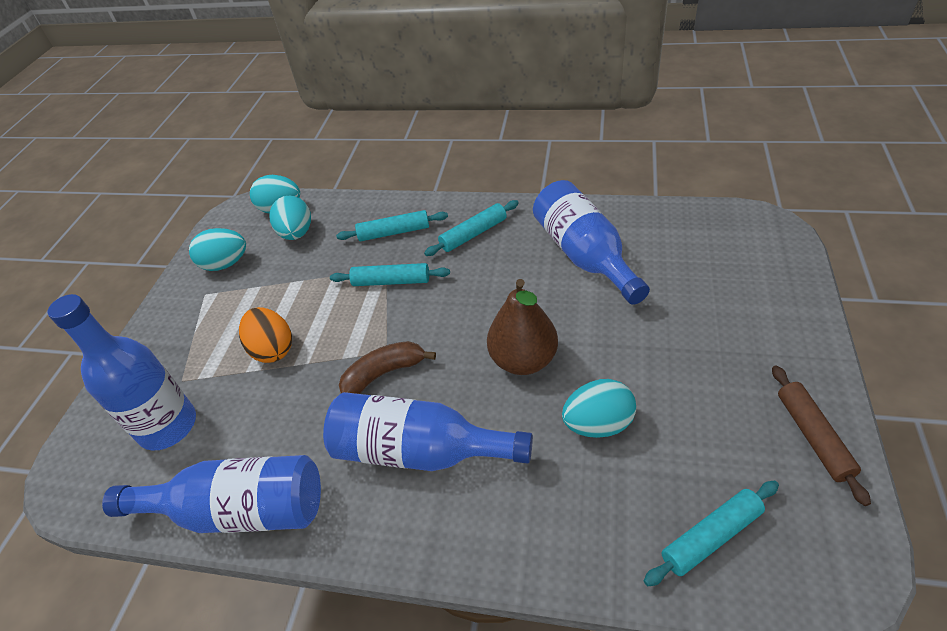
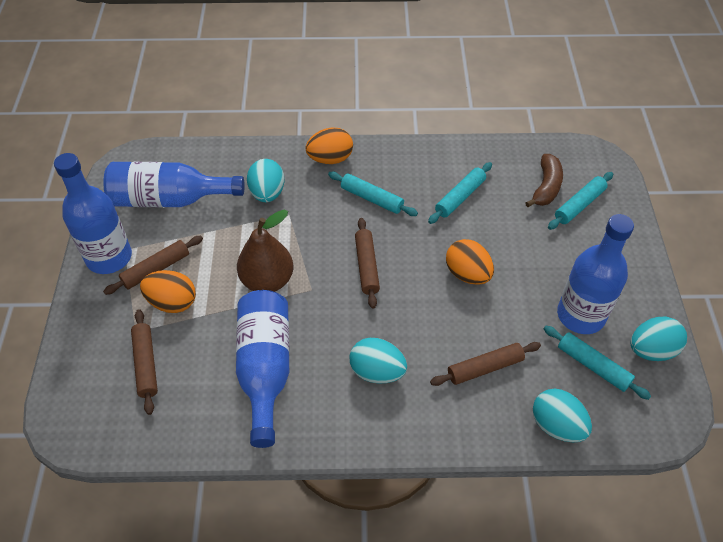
brown rolling pin: 1 -> 4
orange egg: 1 -> 3

